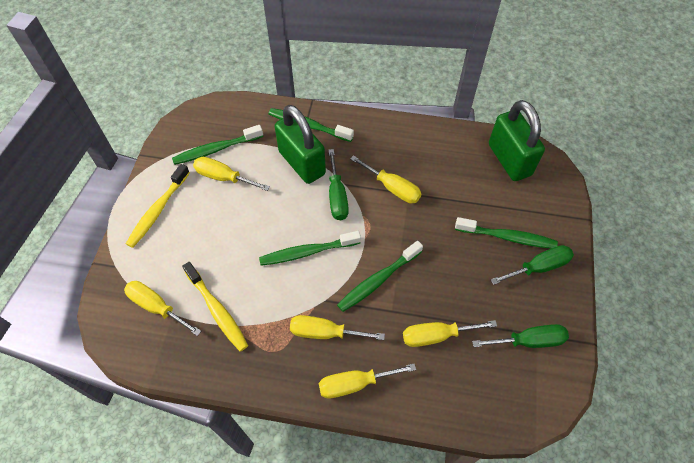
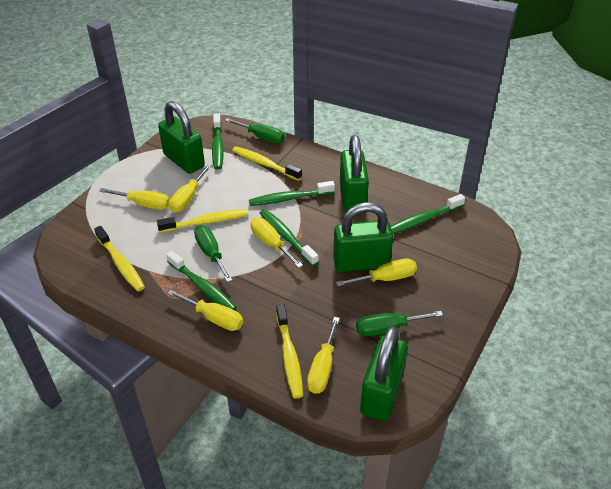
green padlock: 2 -> 4
yellow toothbrush: 2 -> 4

